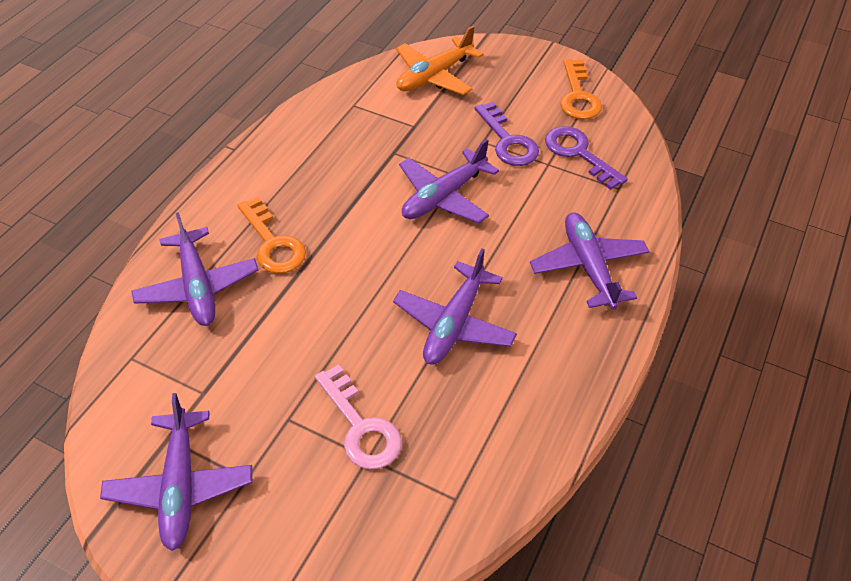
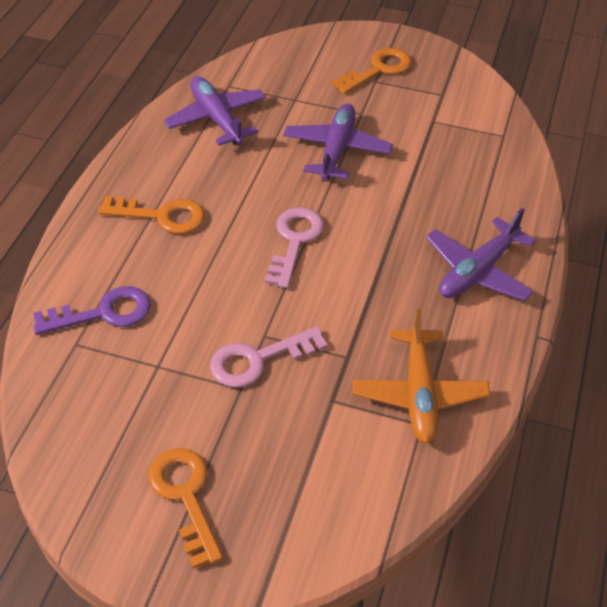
orange key: 2 -> 3
pink key: 1 -> 2
purple key: 2 -> 1
purple plane: 5 -> 3

